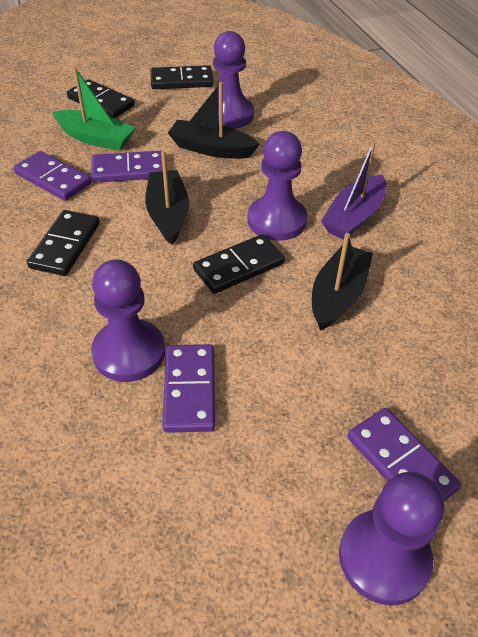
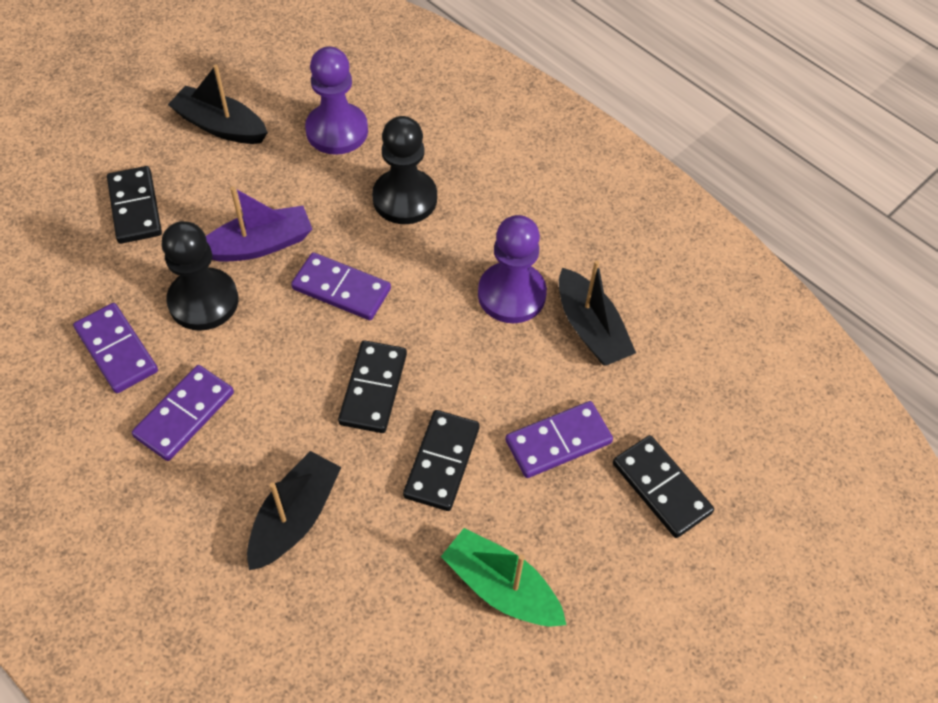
black pawn: 0 -> 2
purple pawn: 4 -> 2

